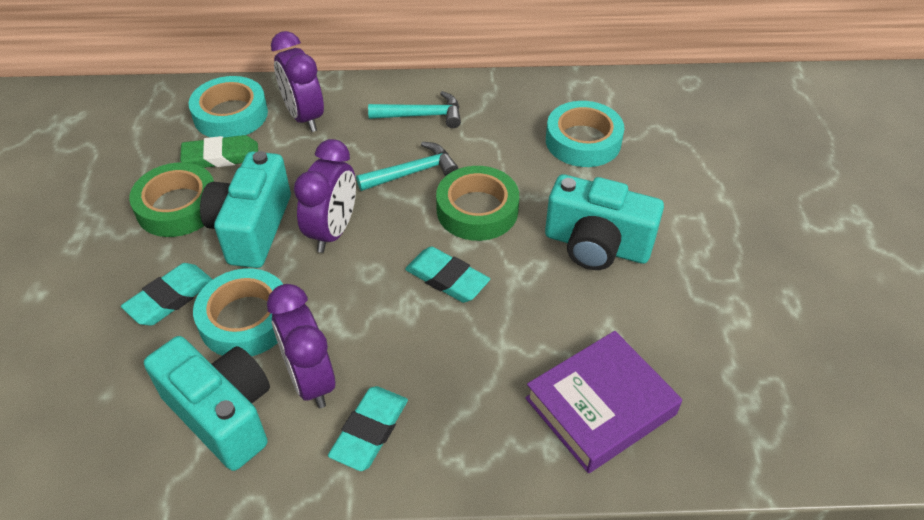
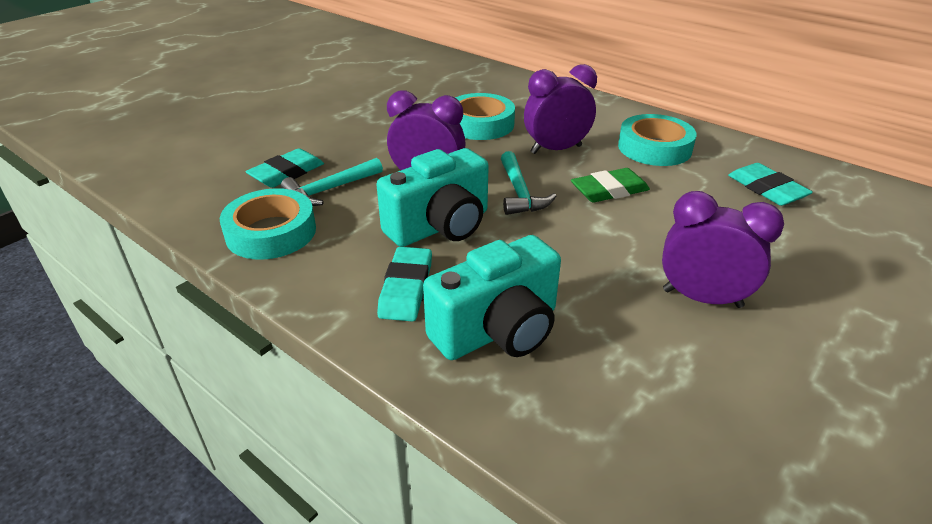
green tape: 2 -> 0
purple book: 1 -> 0
turquoise camera: 3 -> 2

